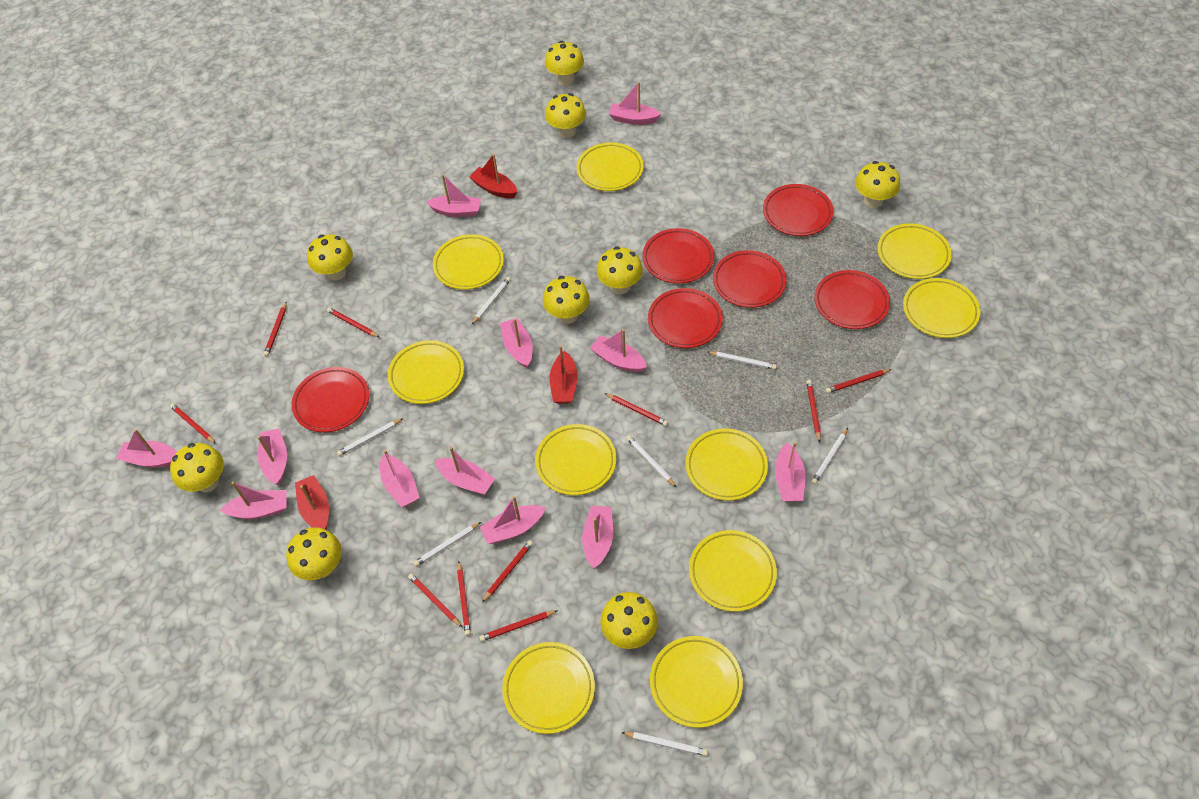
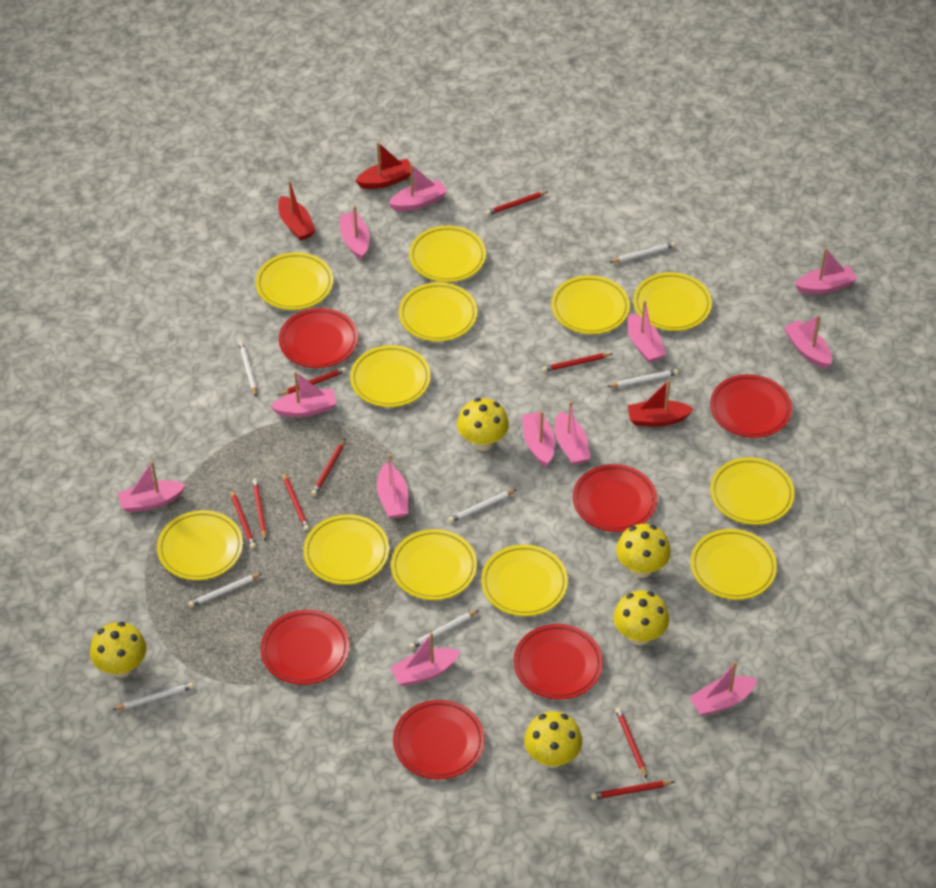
red pencil: 10 -> 9
yellow mushroom: 9 -> 5
yellow plate: 10 -> 12

